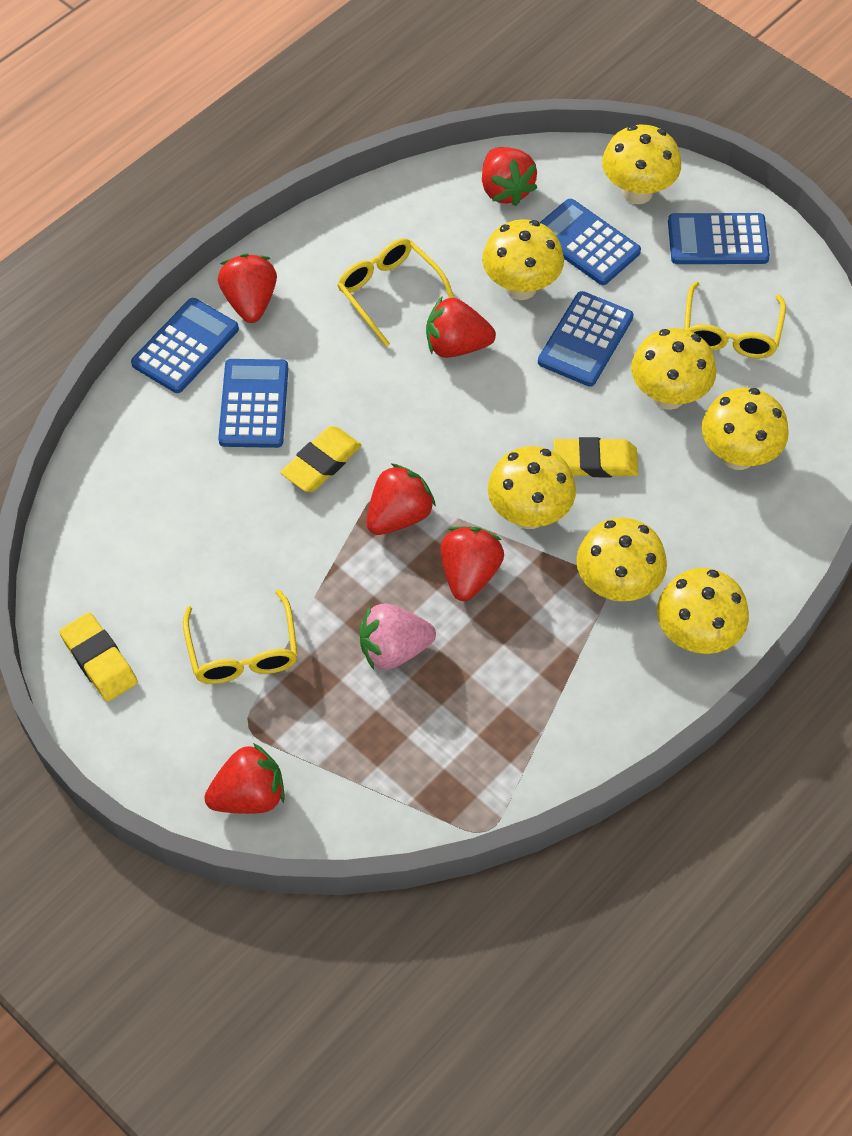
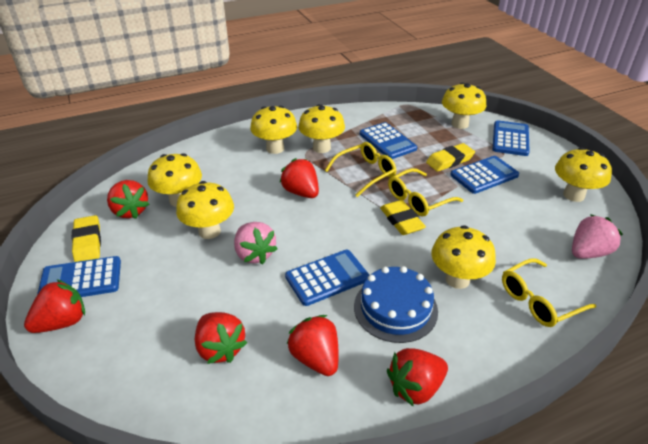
blue cake: 0 -> 1
pink strawberry: 1 -> 2

